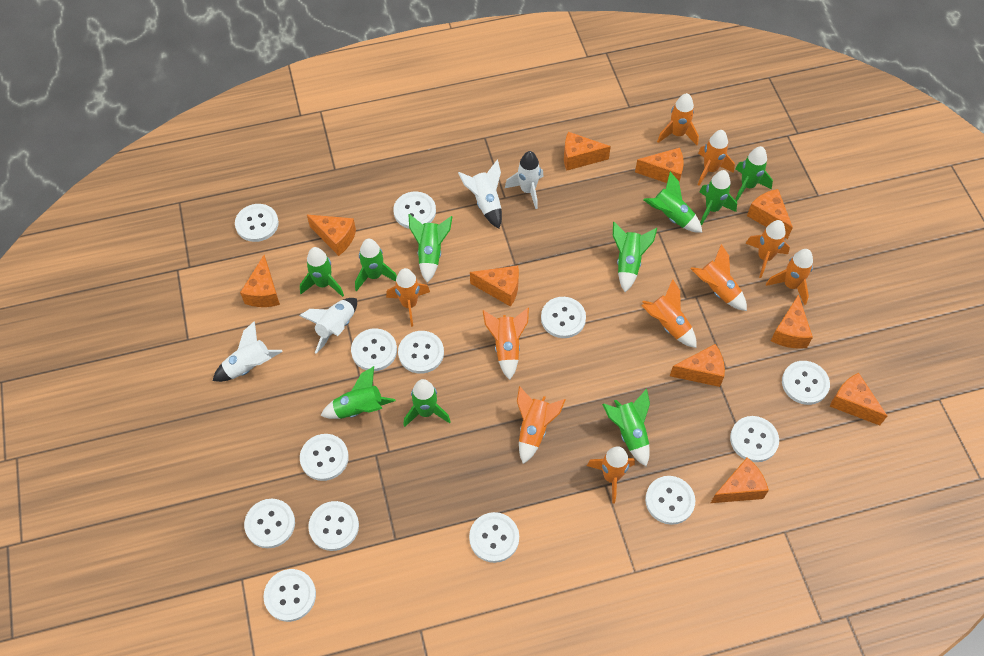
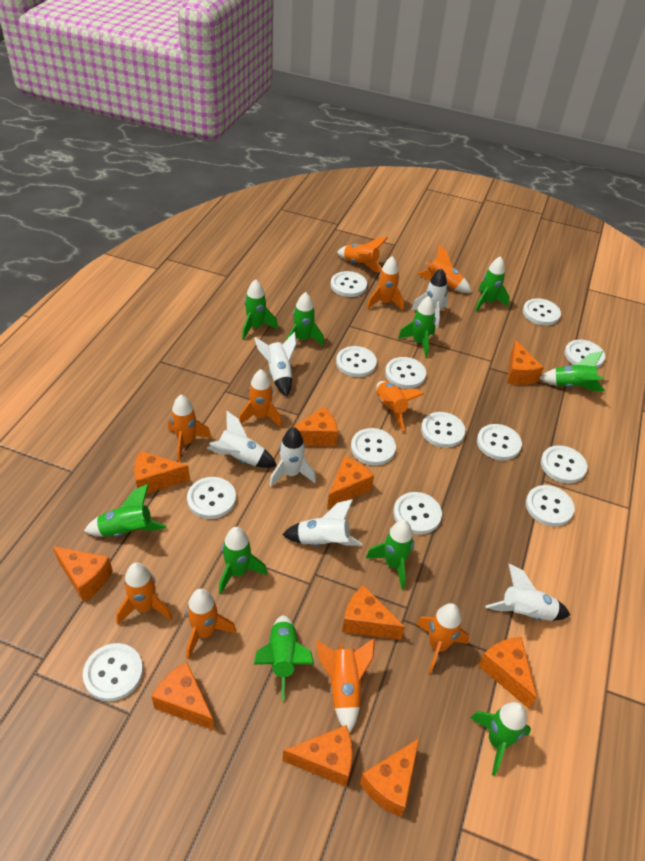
white rocket: 4 -> 6

